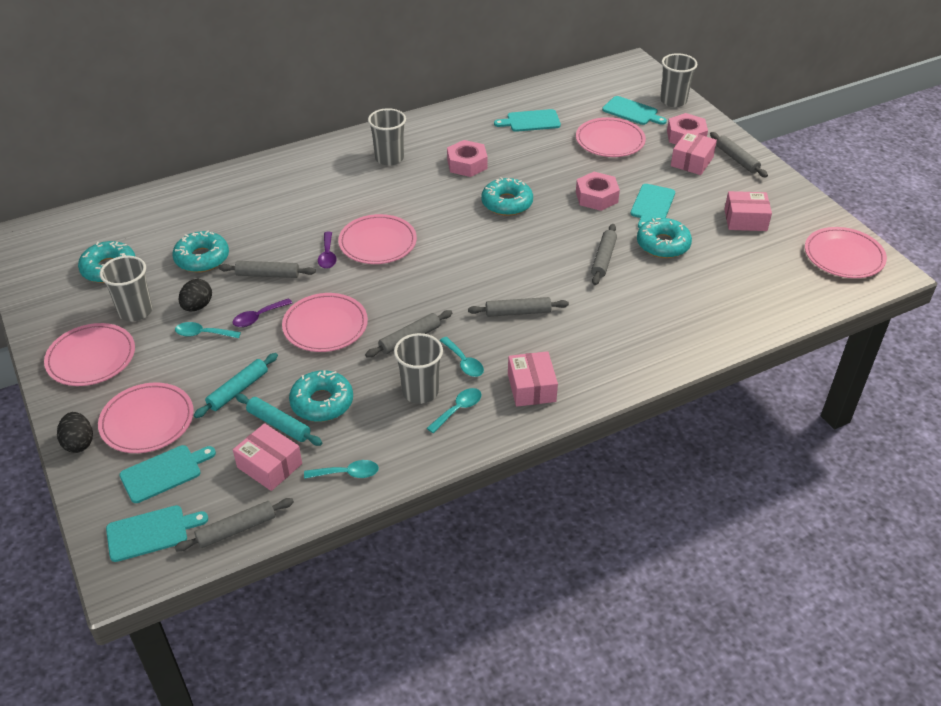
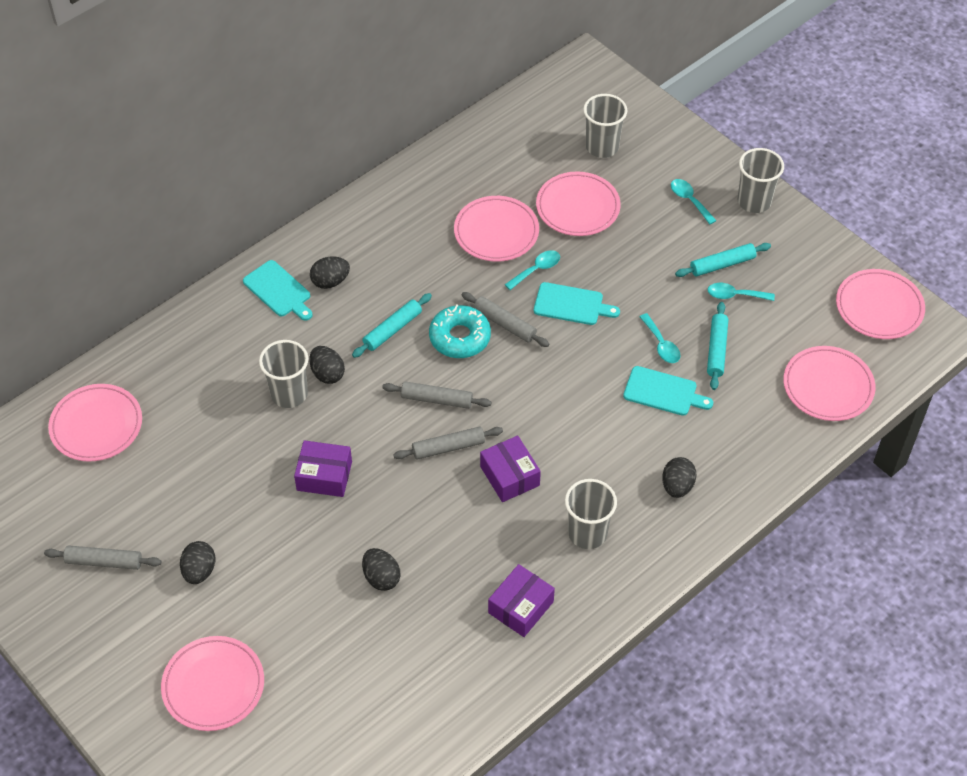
black egg: 2 -> 5
grey rolling pin: 6 -> 4
pink box: 4 -> 0
pink nut: 3 -> 0
purple box: 0 -> 3
purple spoon: 2 -> 0
turquoise cutting board: 5 -> 3
turquoise donut: 5 -> 1
turquoise rolling pin: 2 -> 3

